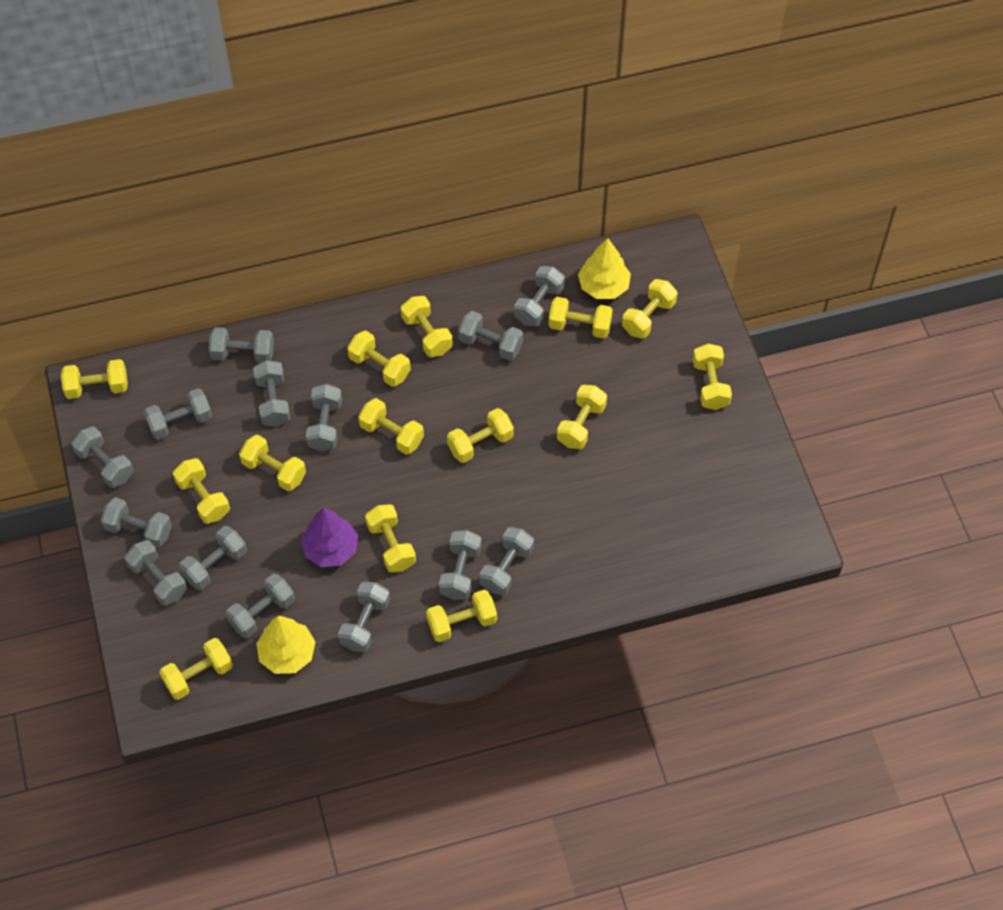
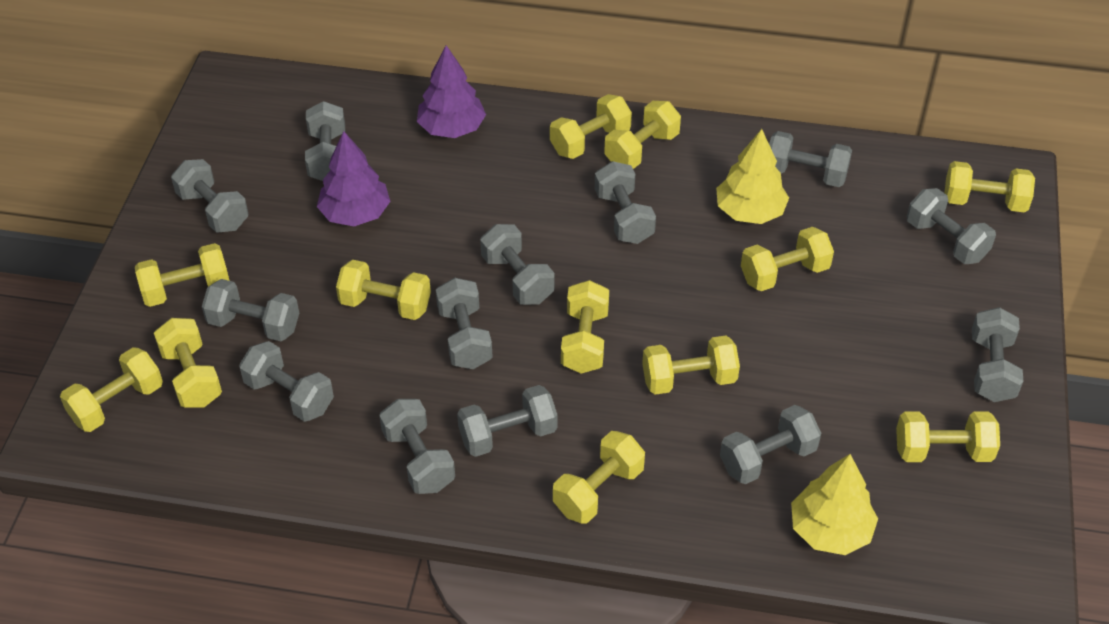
grey dumbbell: 14 -> 13
purple tree: 1 -> 2
yellow dumbbell: 14 -> 12

